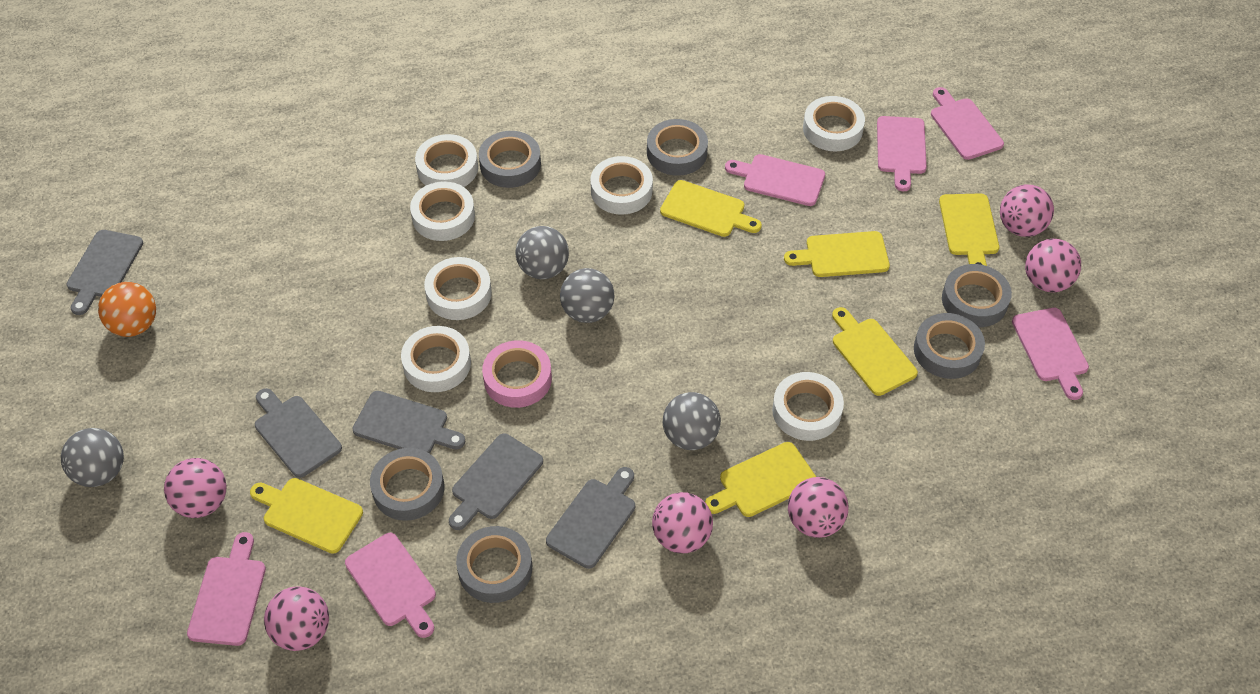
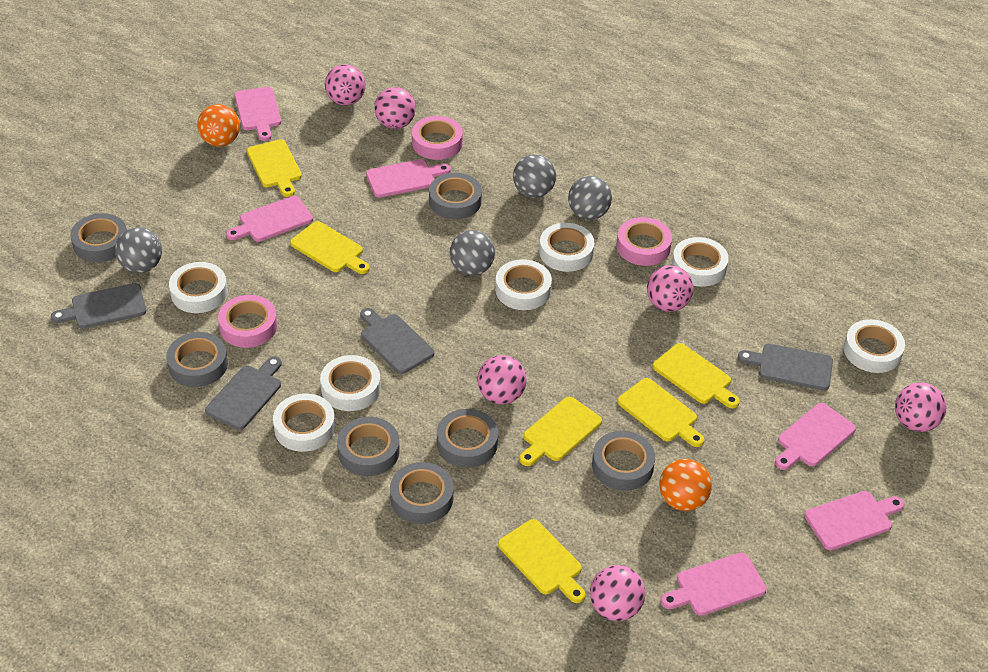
grey cutting board: 5 -> 4
grey tape: 6 -> 7
orange ball: 1 -> 2
pink tape: 1 -> 3

